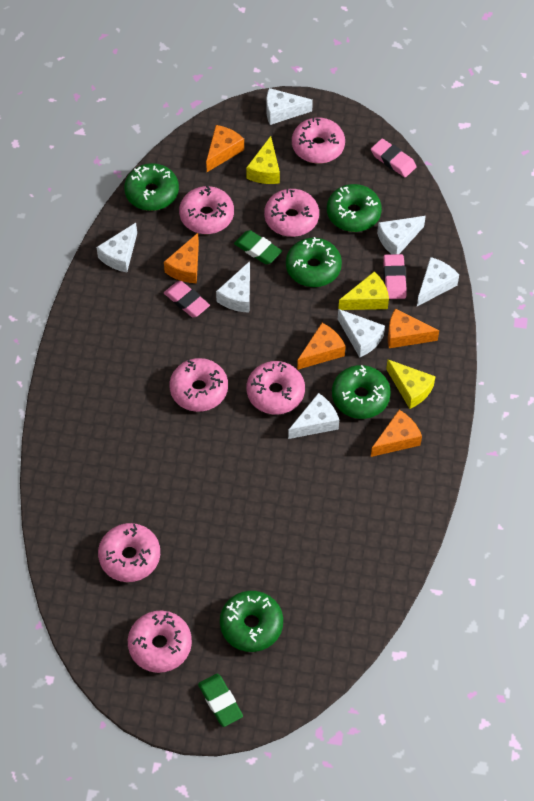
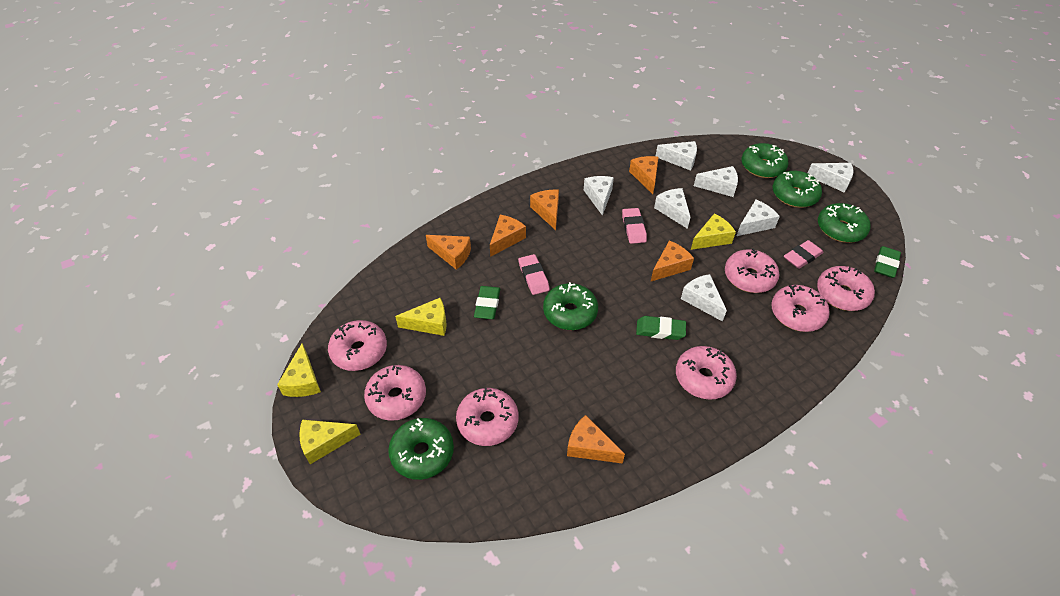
green eraser: 2 -> 3
orange cheese: 5 -> 6
yellow cheese: 3 -> 4

